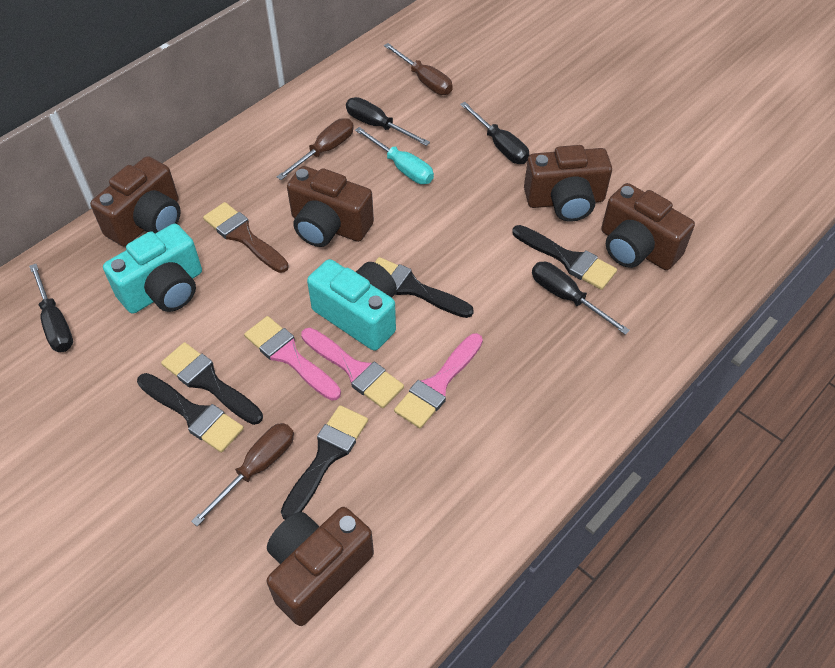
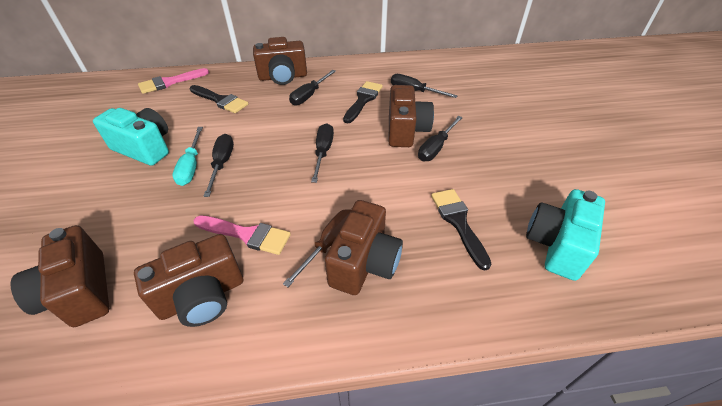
black brush: 5 -> 3
black screwdriver: 4 -> 5
brown brush: 1 -> 0
brown screwdriver: 3 -> 1
pink brush: 3 -> 2

